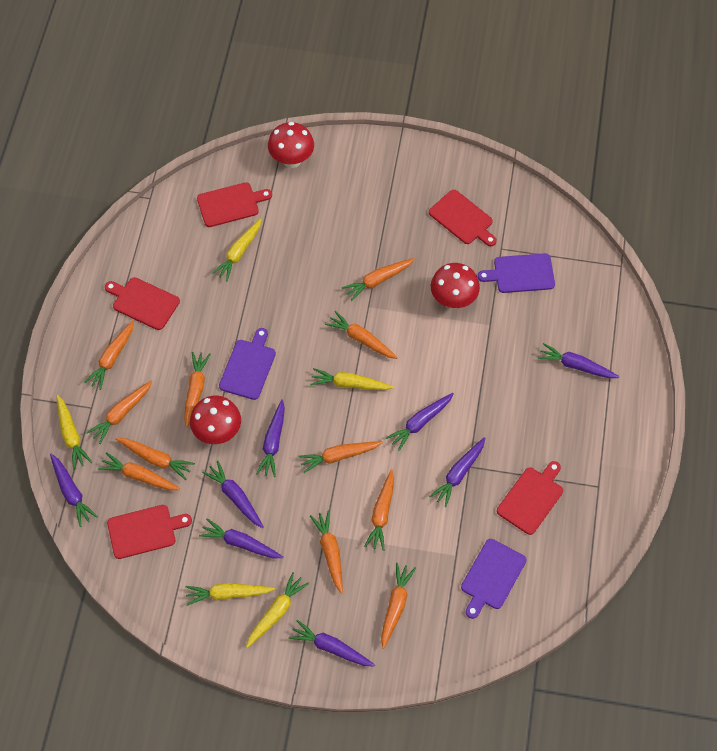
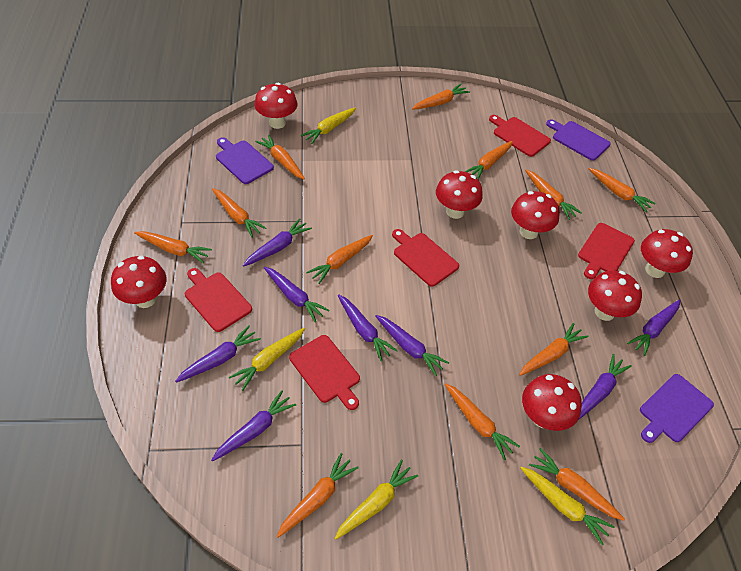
orange carrot: 11 -> 12
red mushroom: 3 -> 7
yellow carrot: 5 -> 4

